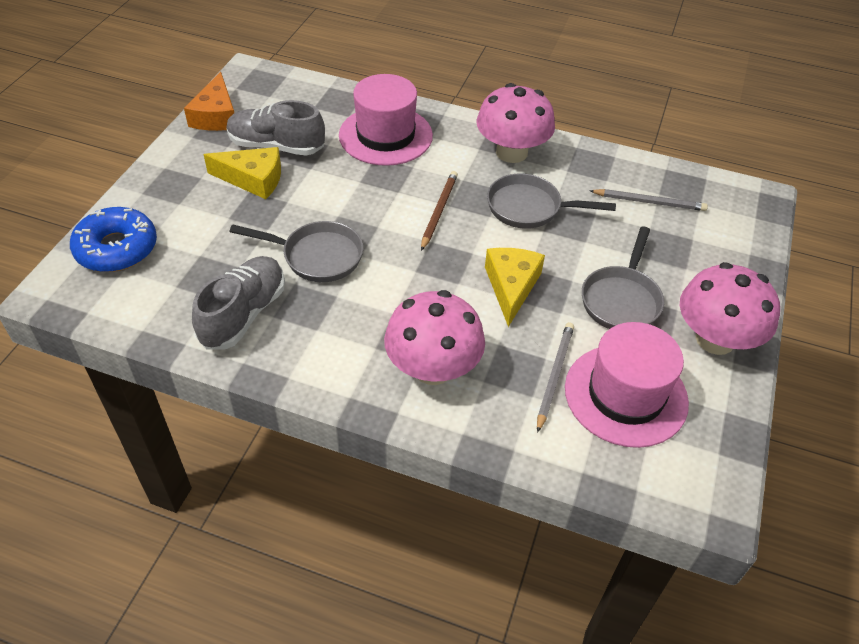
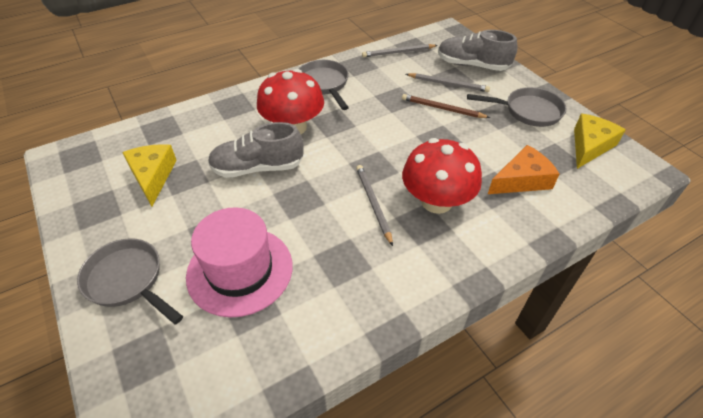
blue donut: 1 -> 0
grey pencil: 2 -> 3
pink hat: 2 -> 1
pink mushroom: 3 -> 0
red mushroom: 0 -> 2

